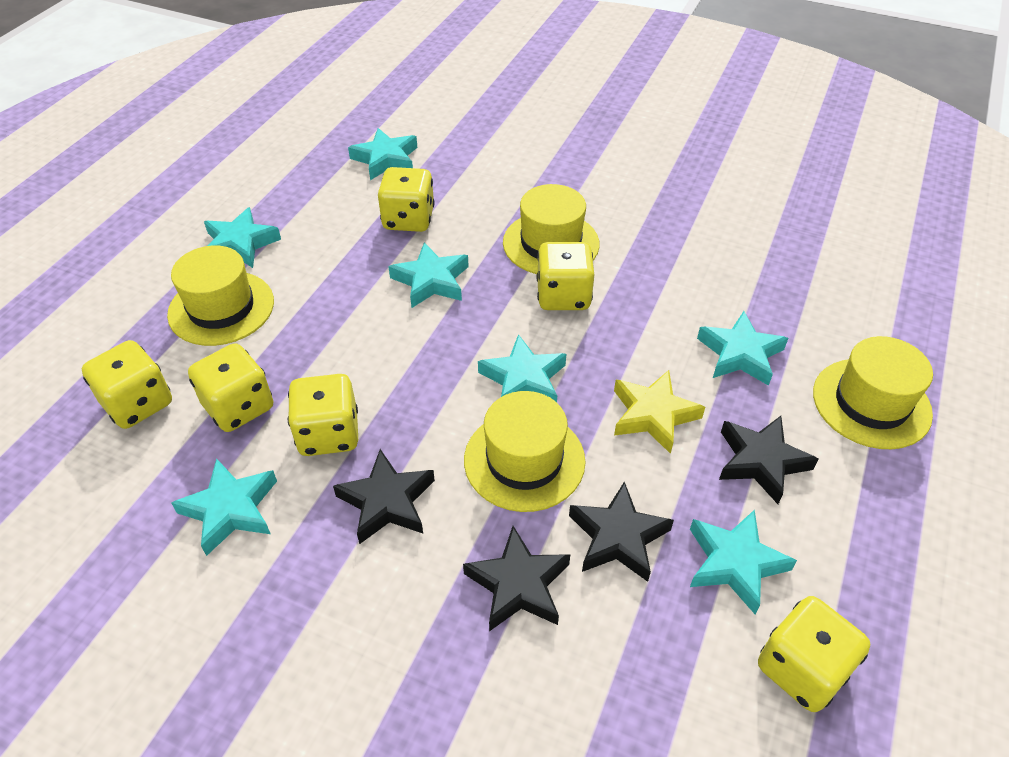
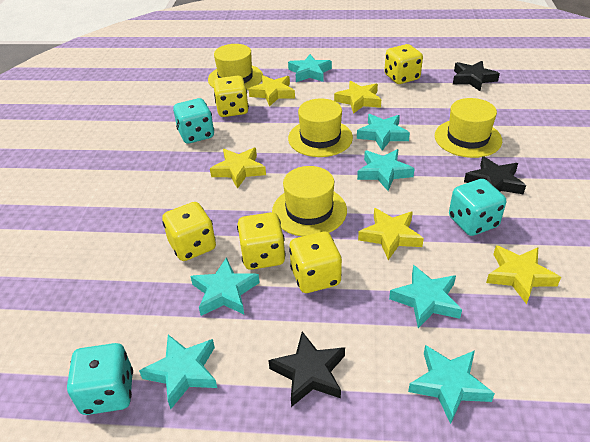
black star: 4 -> 3
turquoise dice: 0 -> 3
yellow dice: 6 -> 5
yellow star: 1 -> 5

